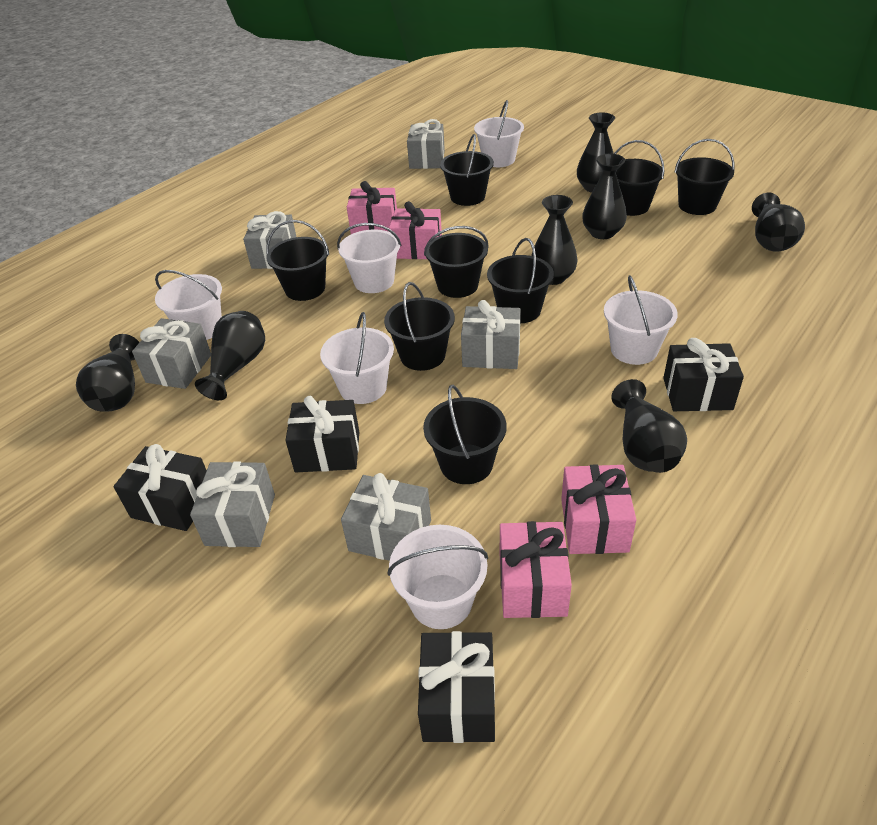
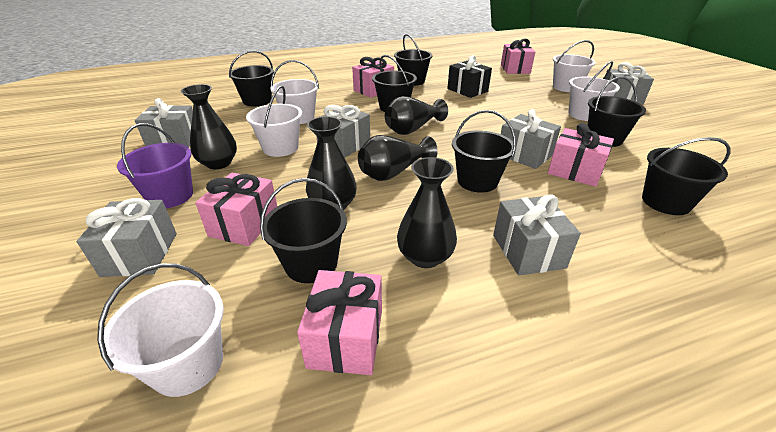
black bucket: 8 -> 7
black gift: 4 -> 1
black vase: 7 -> 5
pink gift: 4 -> 5
purple bucket: 0 -> 1
white bucket: 6 -> 5

